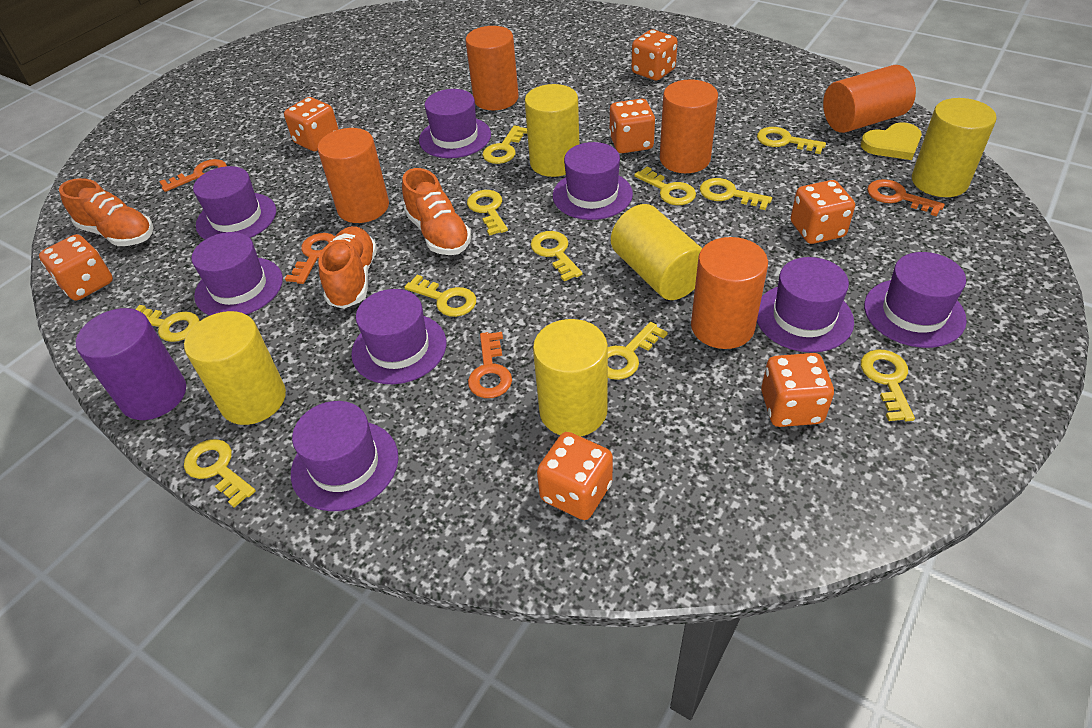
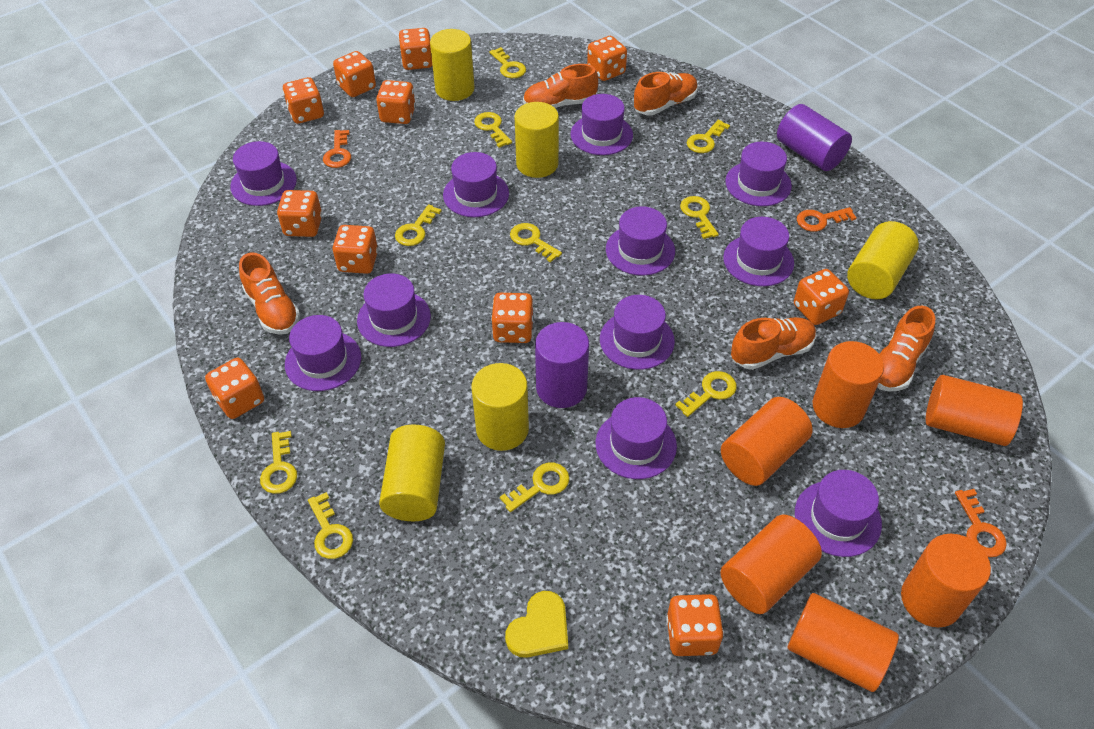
orange cylinder: 5 -> 6
orange dice: 7 -> 11
orange key: 4 -> 3
orange shoe: 3 -> 5
purple cylinder: 1 -> 2
purple hat: 8 -> 11
yellow key: 11 -> 10

